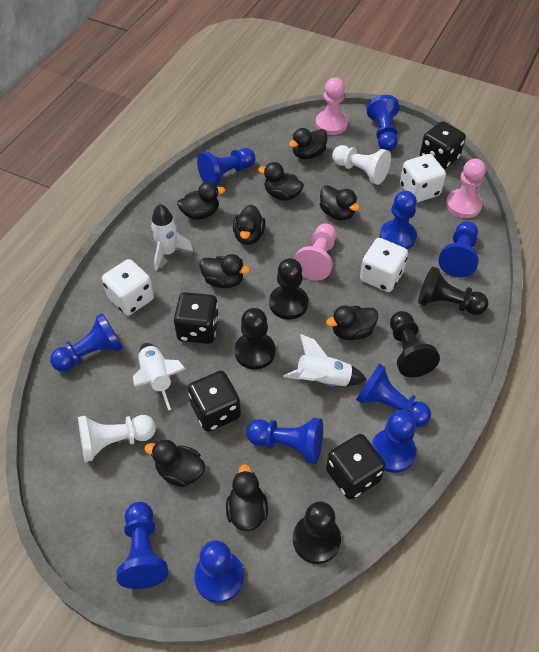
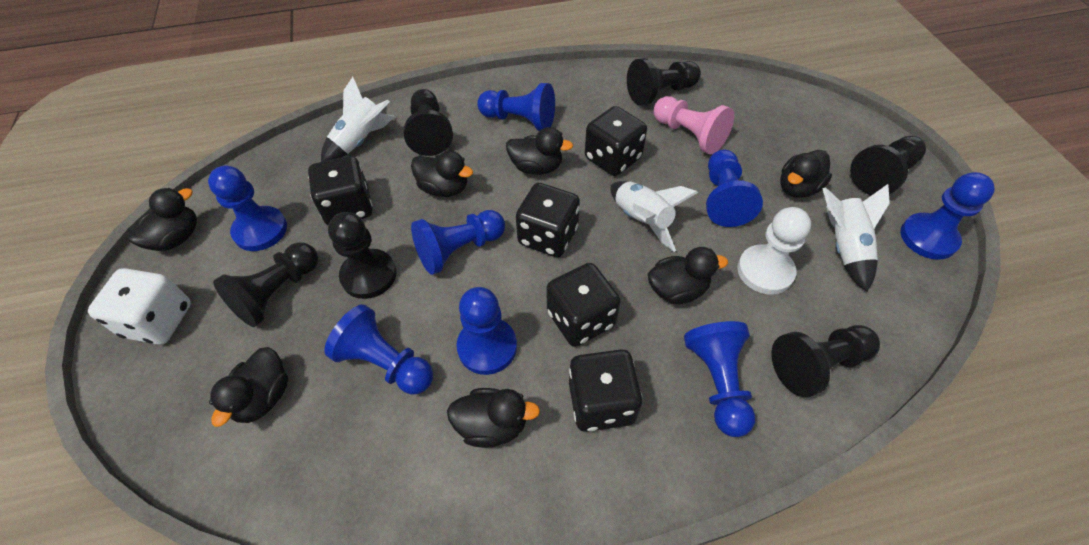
black dice: 4 -> 5
black duck: 9 -> 7
black pawn: 5 -> 6
blue pawn: 10 -> 8
pink pawn: 3 -> 1
white dice: 3 -> 1
white pawn: 2 -> 1

